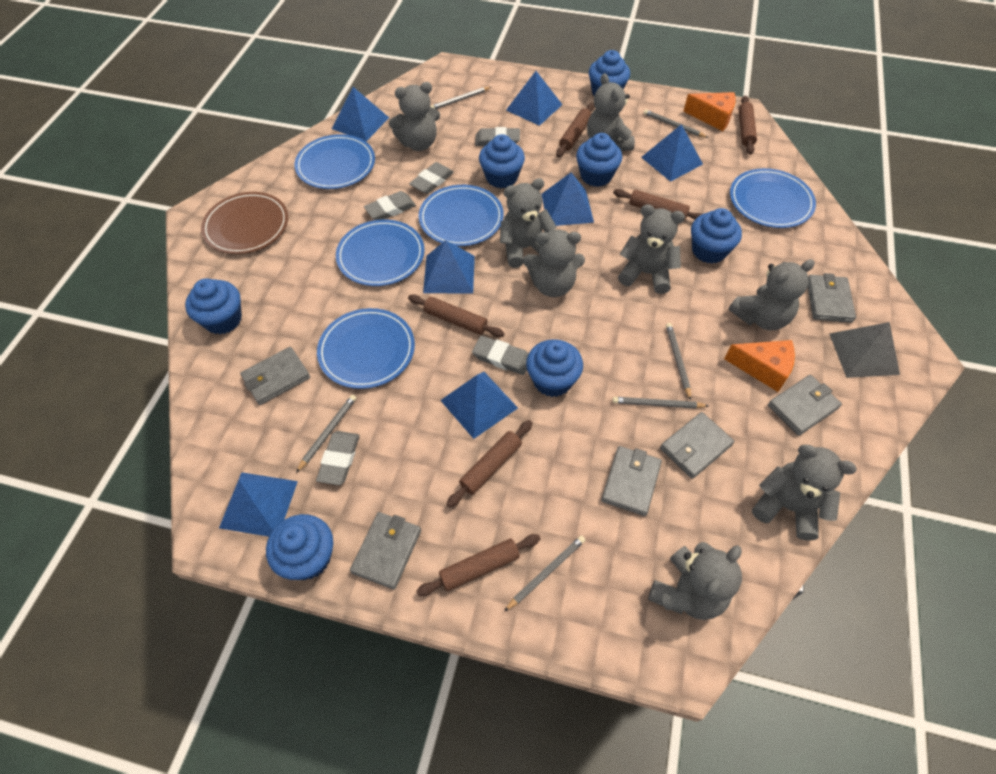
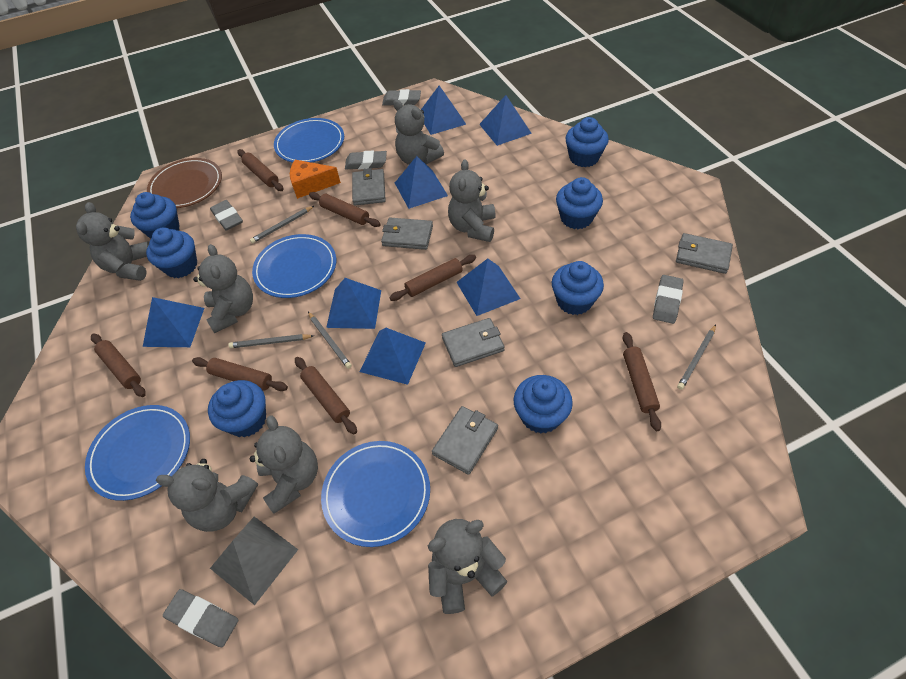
blue plate: 5 -> 4
brown rolling pin: 6 -> 7
grey pencil: 6 -> 4
grey teddy bear: 8 -> 7
grey wallet: 6 -> 5
orange cheese: 2 -> 1

